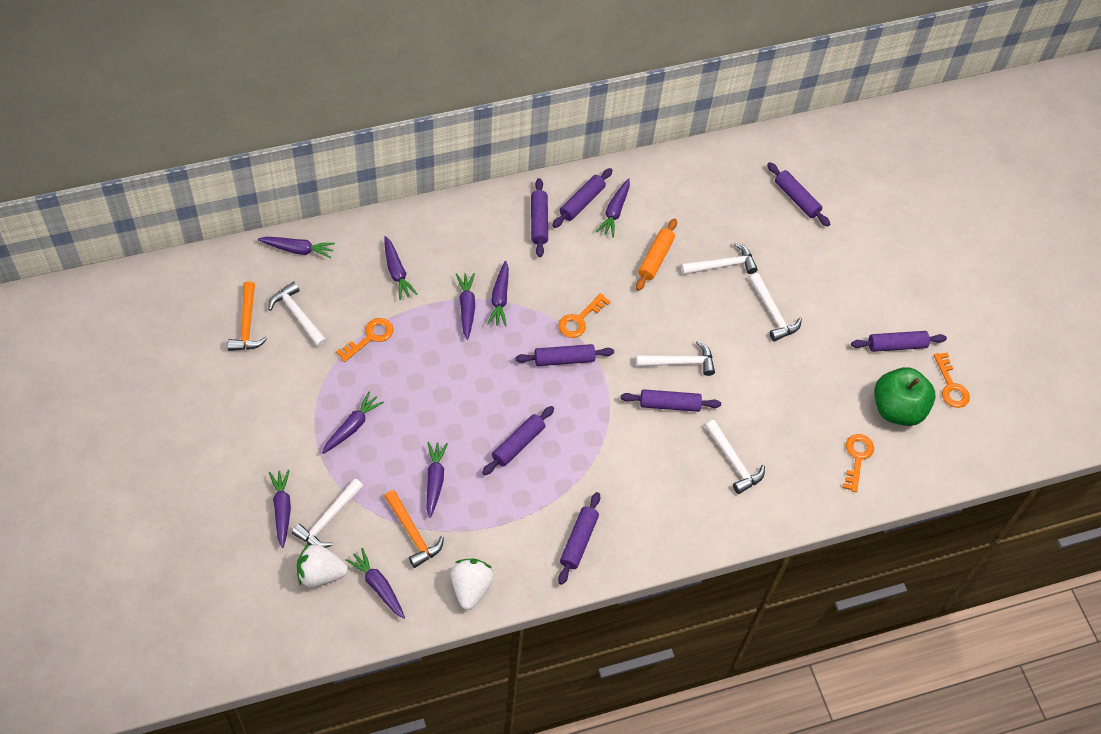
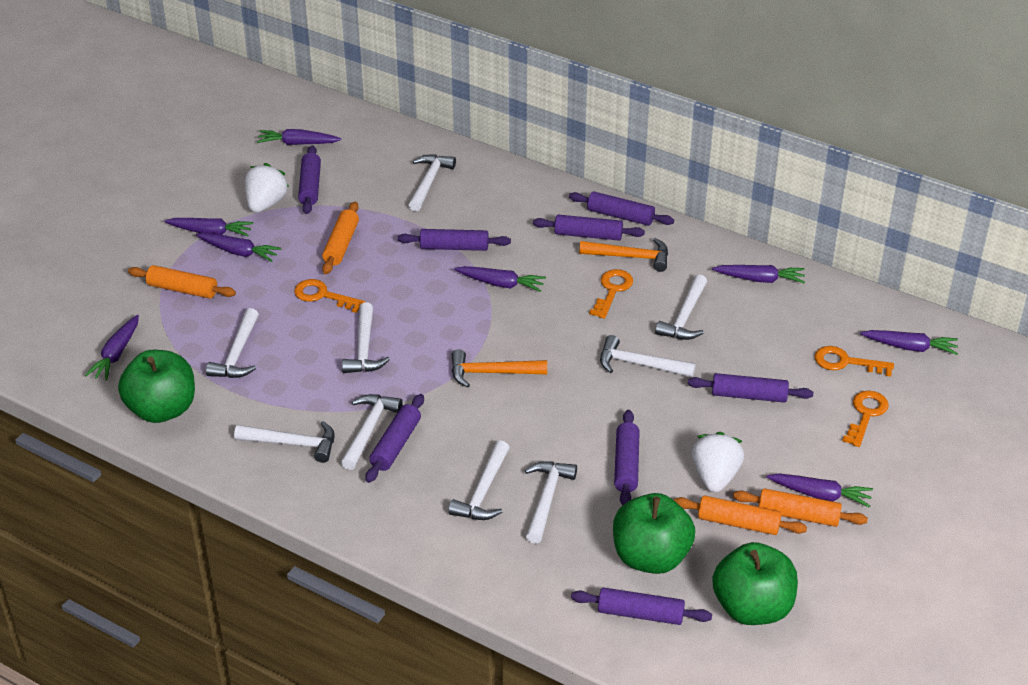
green apple: 1 -> 3
orange rolling pin: 1 -> 4
purple carrot: 9 -> 8
white hammer: 6 -> 9

